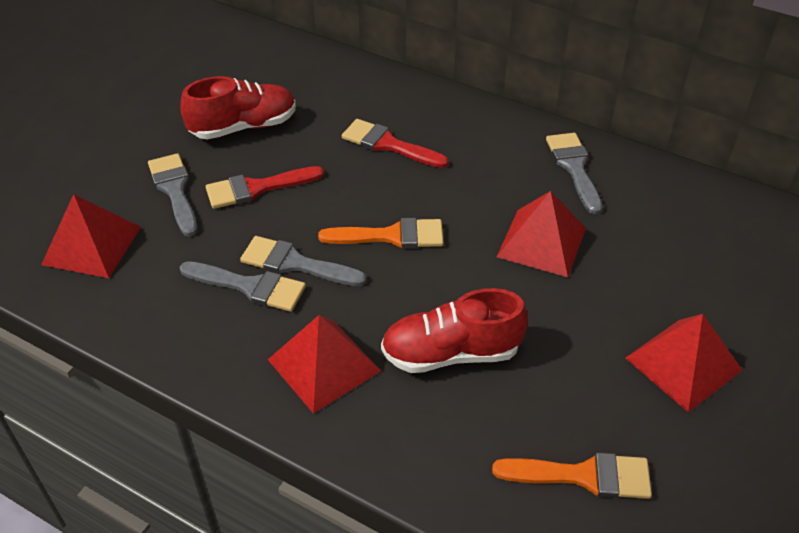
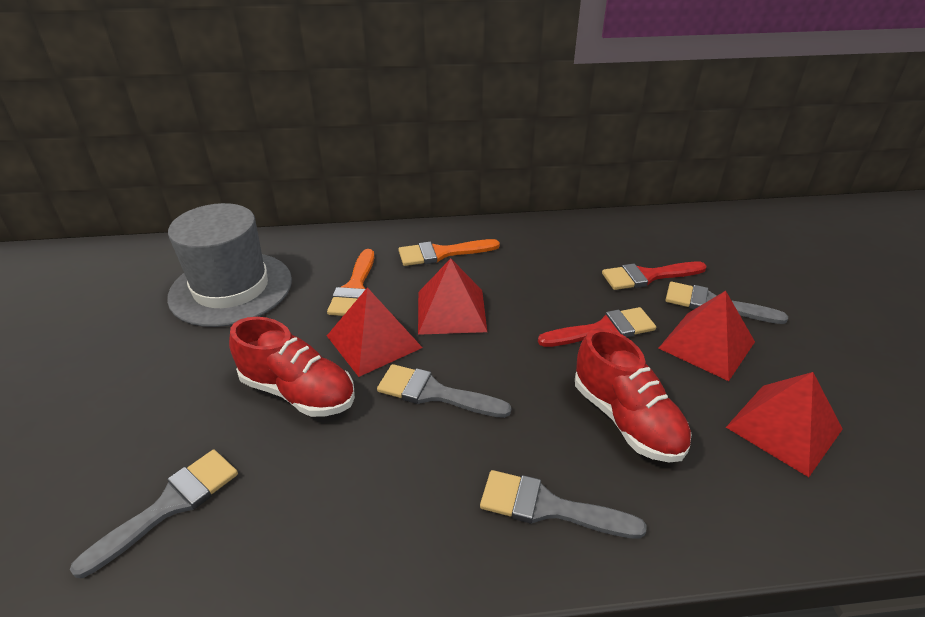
grey hat: 0 -> 1

